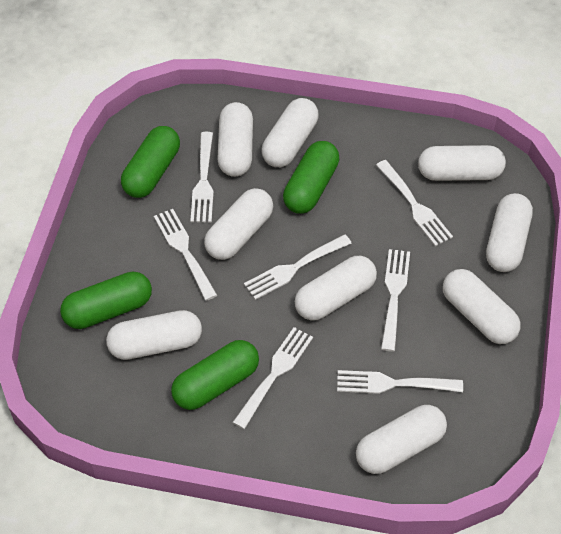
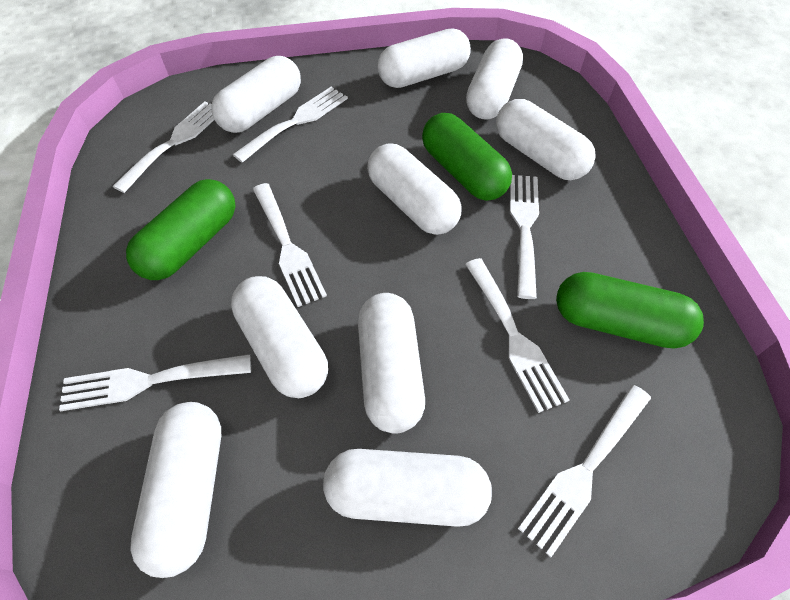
green capsule: 4 -> 3

